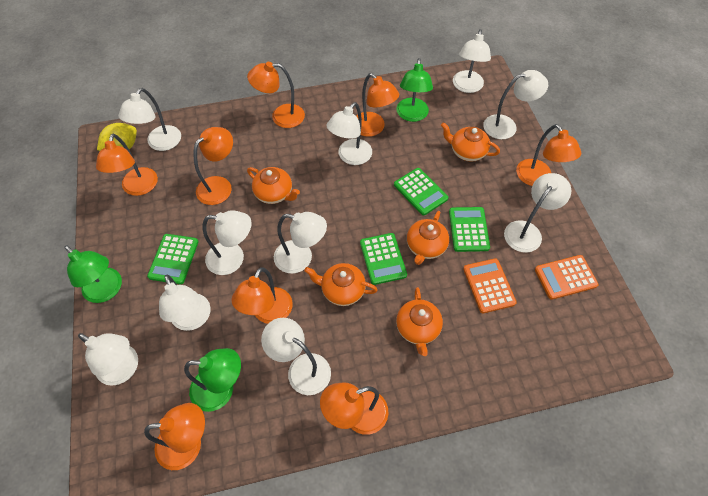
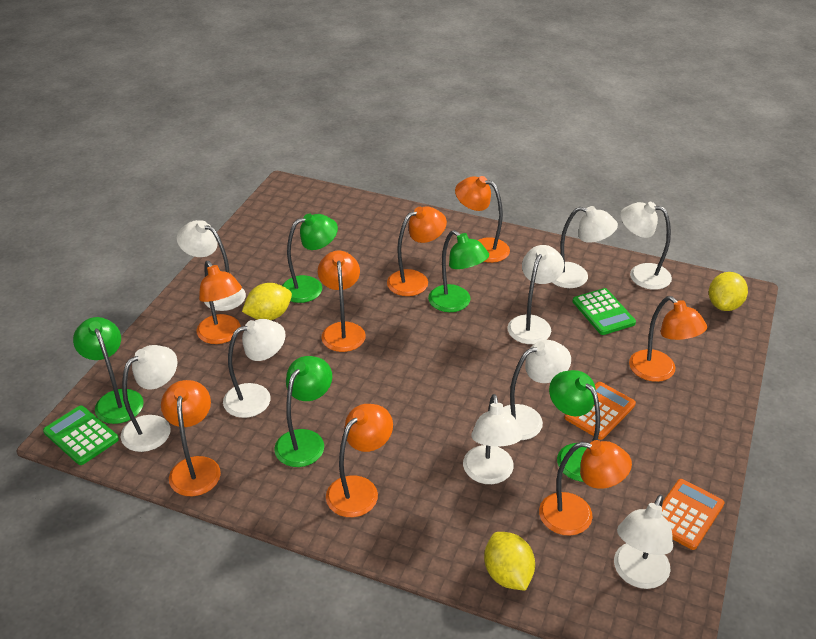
green calculator: 4 -> 2
green lamp: 3 -> 5
orange teapot: 5 -> 0
white lamp: 10 -> 9
yellow lemon: 1 -> 3

